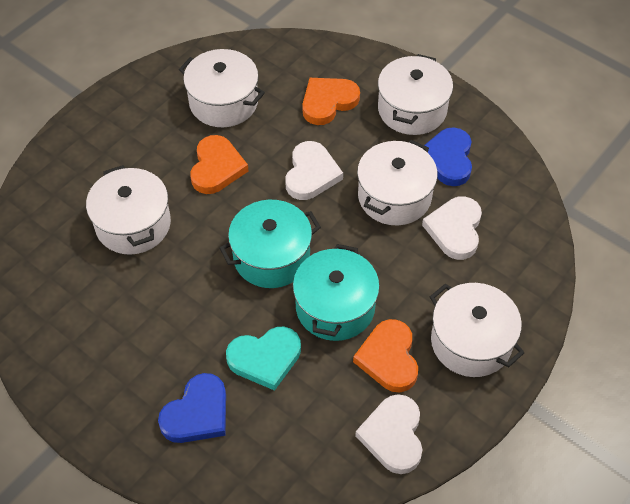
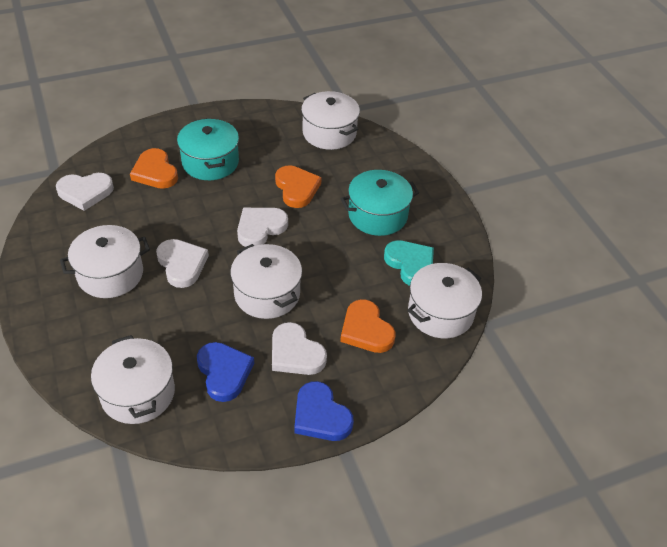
white heart: 3 -> 4

